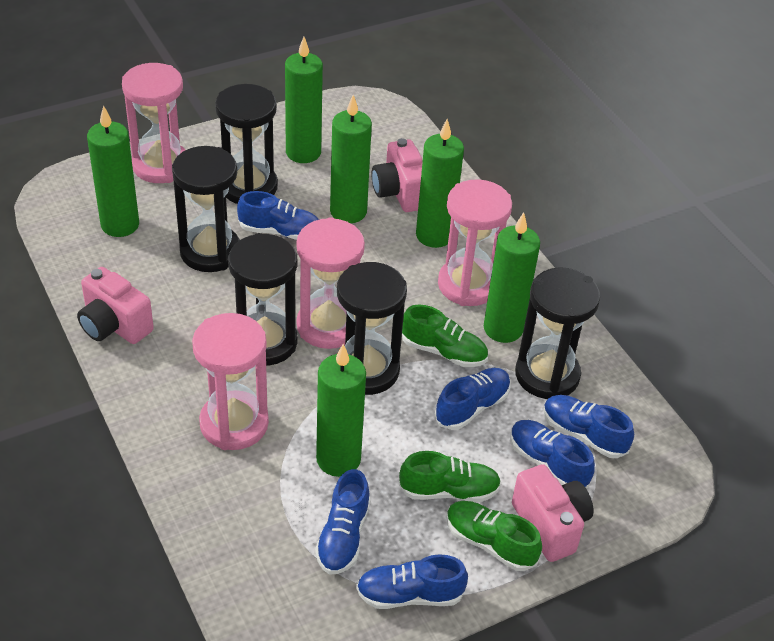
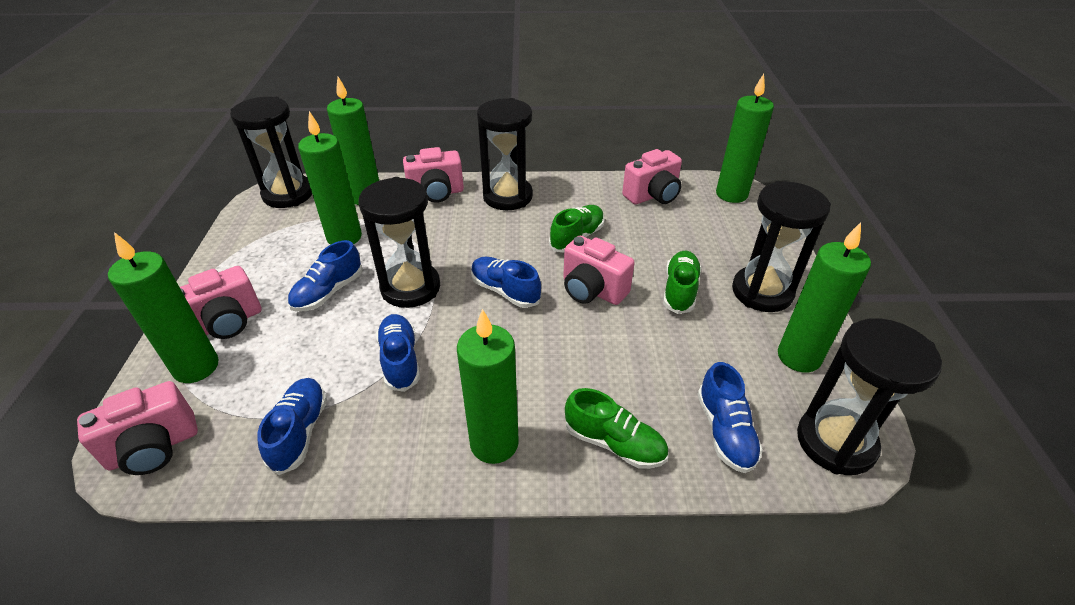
blue shoe: 6 -> 5
pink camera: 3 -> 5
pink hourglass: 4 -> 0

